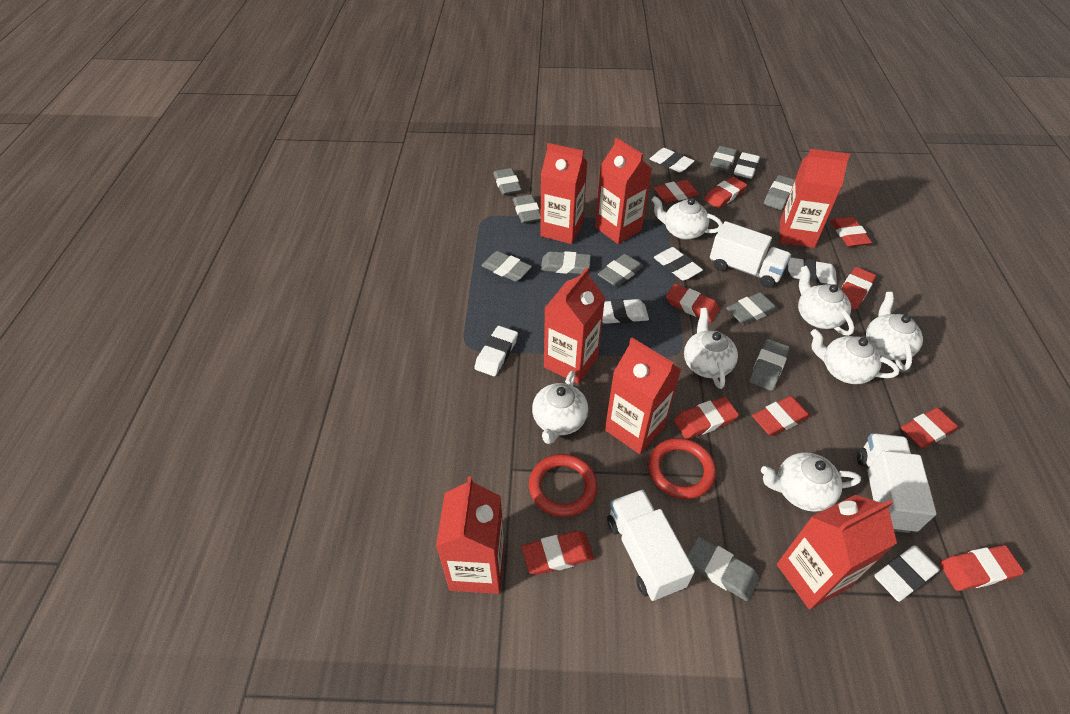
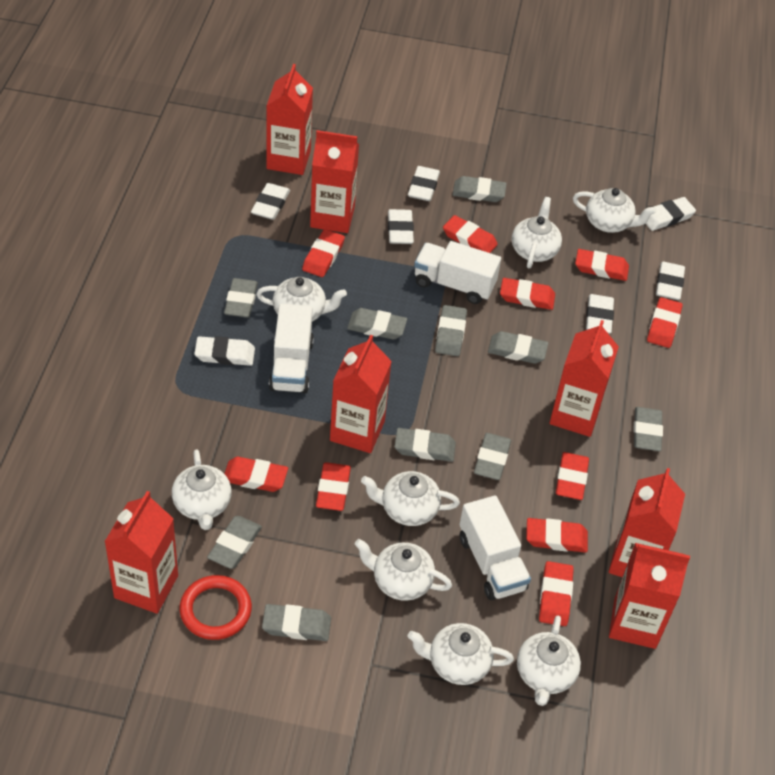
red ring: 2 -> 1
white teapot: 7 -> 8

